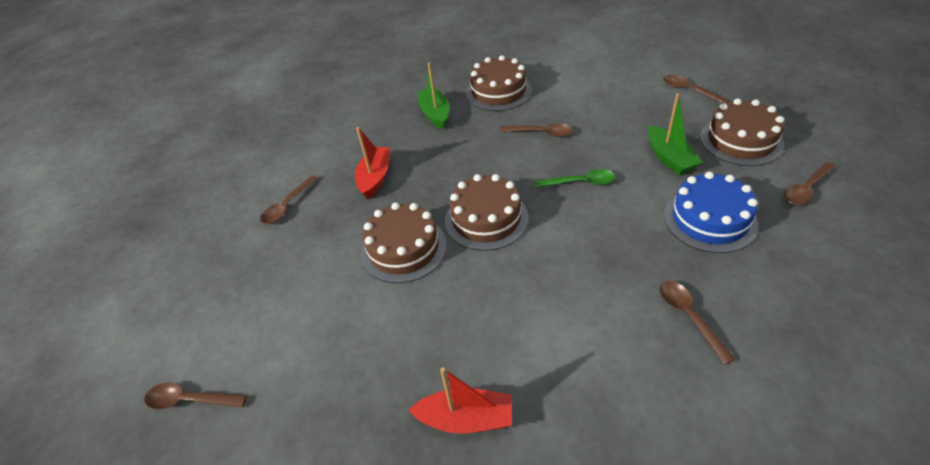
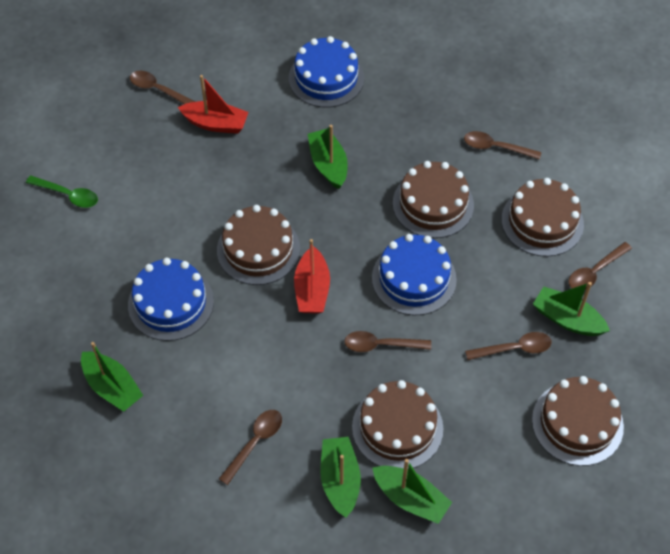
blue cake: 1 -> 3
brown cake: 4 -> 5
green boat: 2 -> 5

